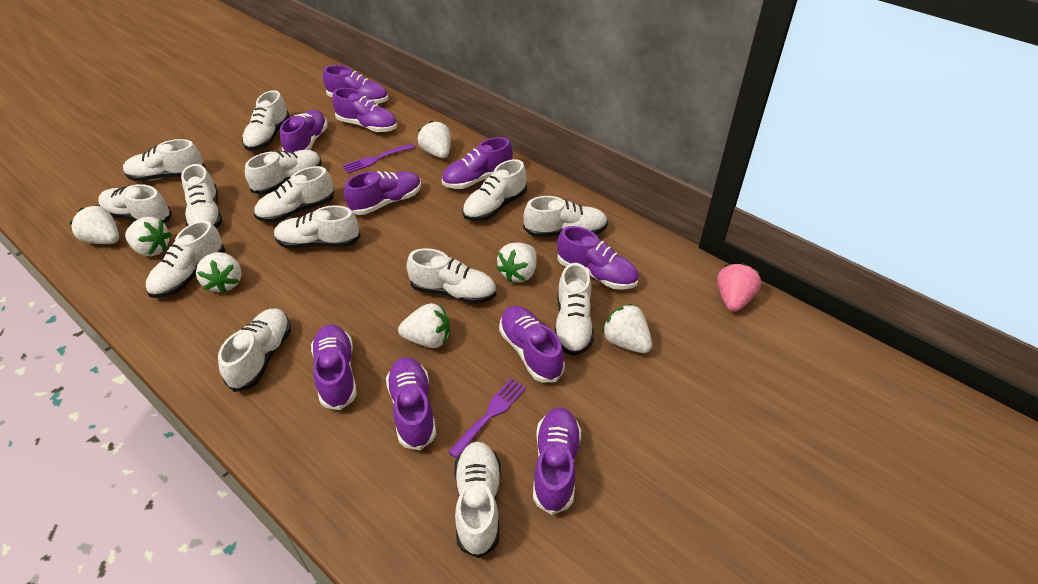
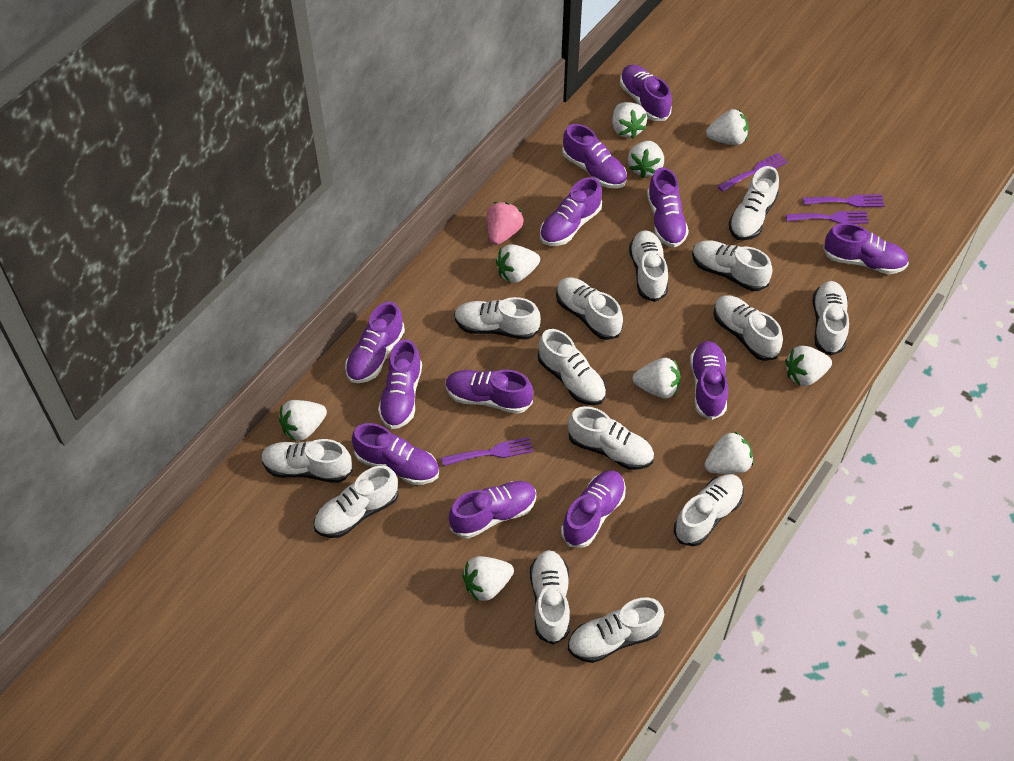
purple fork: 2 -> 4
purple shoe: 10 -> 12
white strawberry: 7 -> 9

